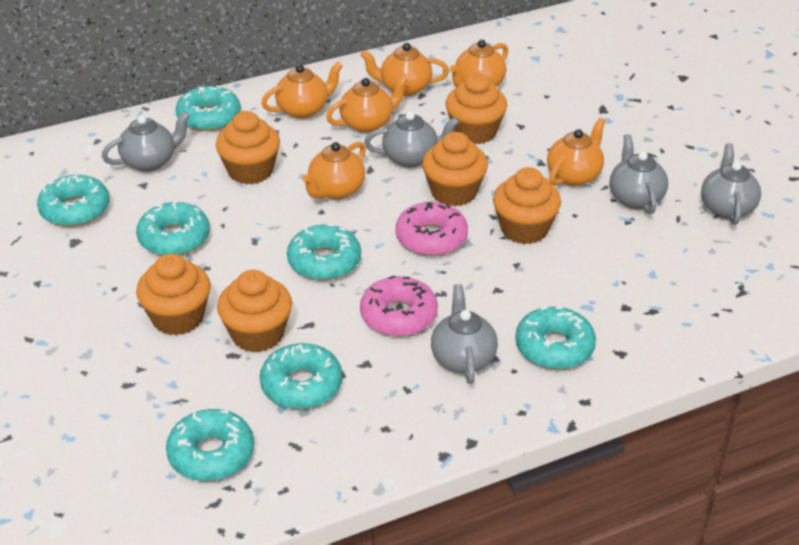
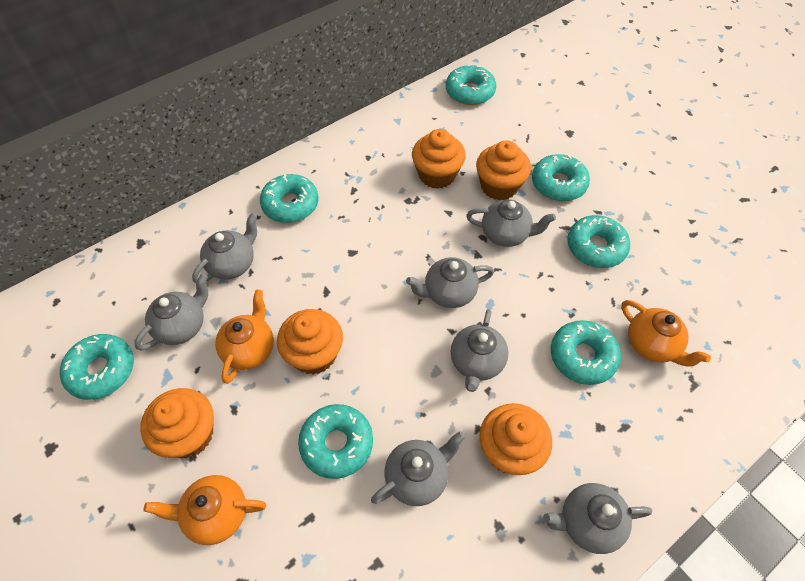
grey teapot: 5 -> 7
orange cupcake: 6 -> 5
orange teapot: 6 -> 3
pink donut: 2 -> 0

